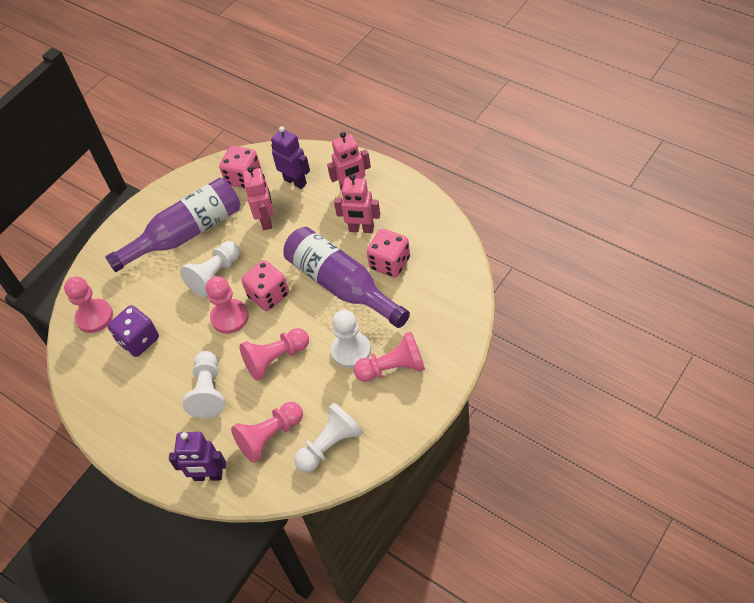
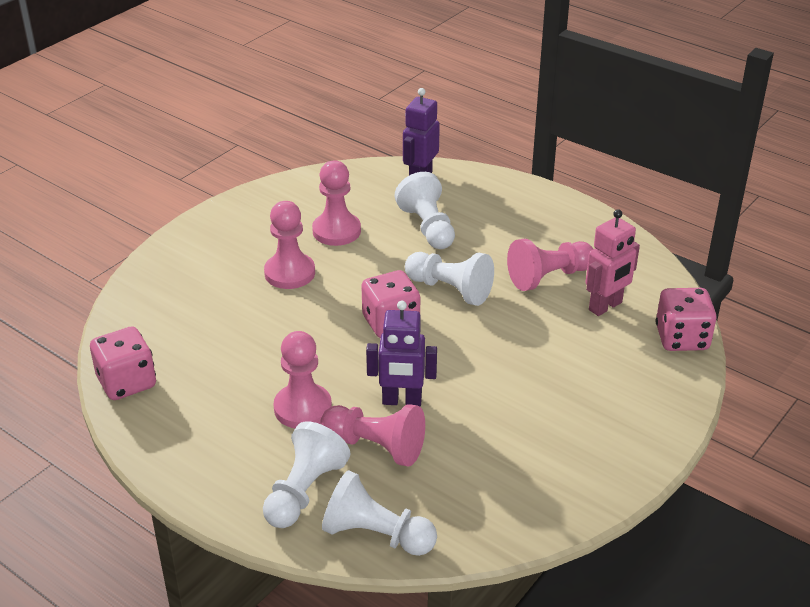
pink robot: 3 -> 1
purple bottle: 2 -> 0
purple dice: 1 -> 0

